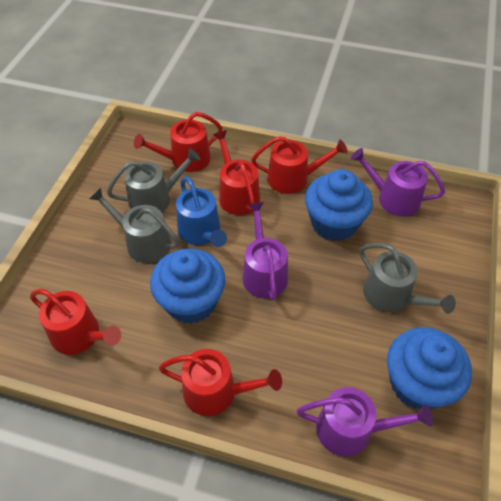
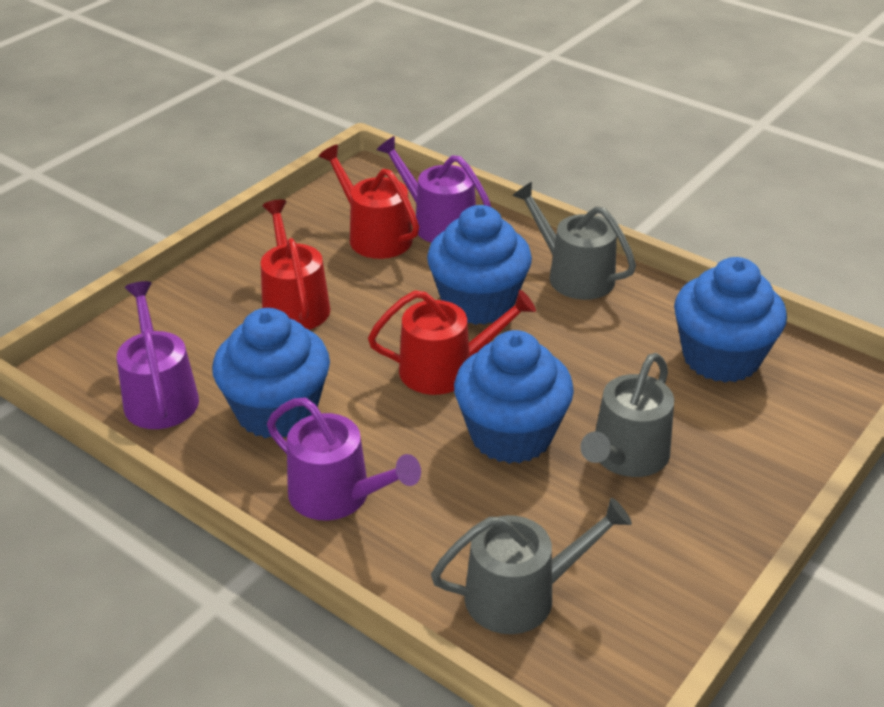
blue cupcake: 3 -> 4
blue watering can: 1 -> 0
red watering can: 5 -> 3

